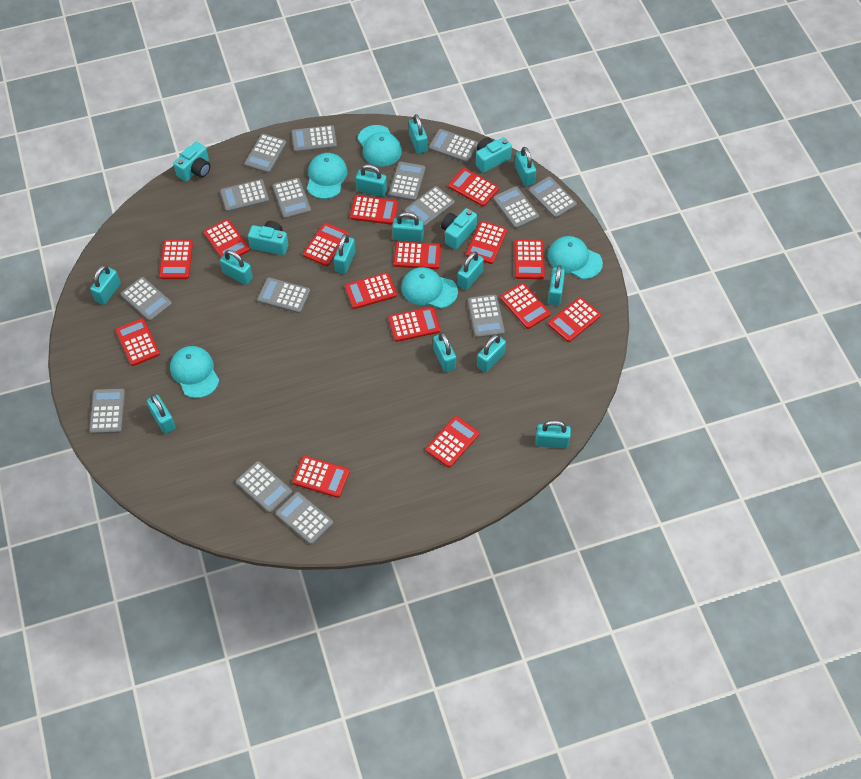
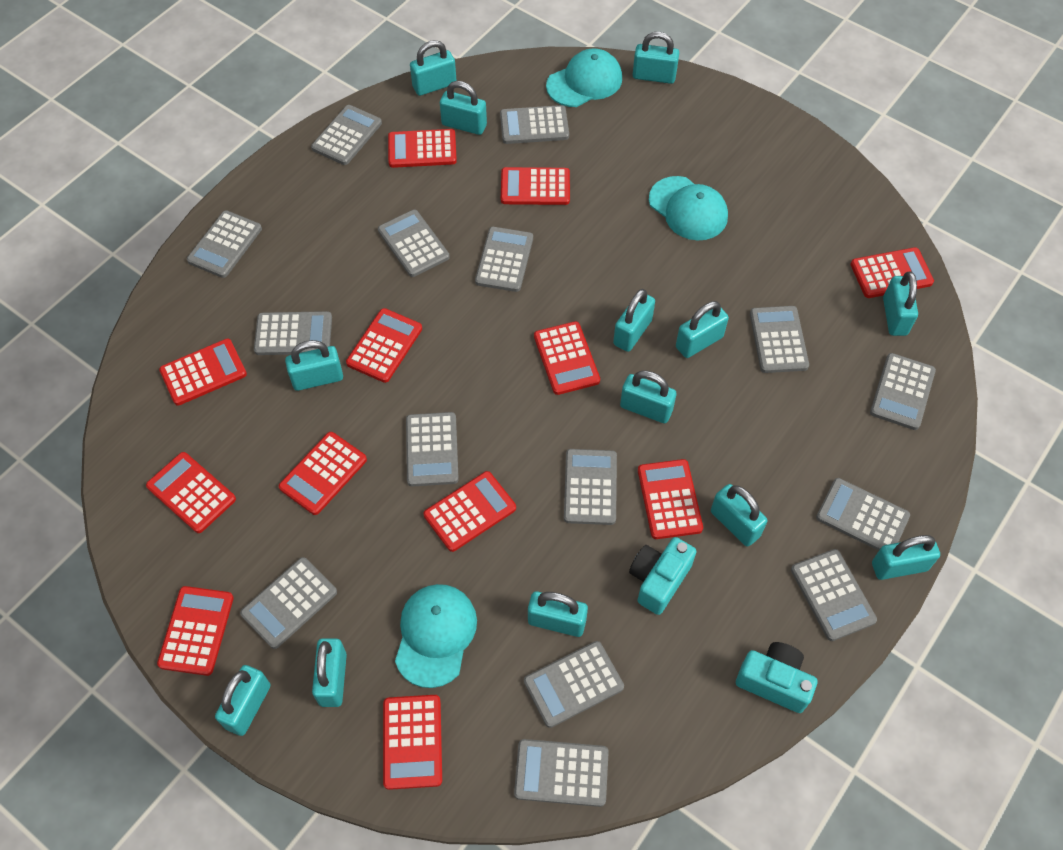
red calculator: 15 -> 12
turquoise camera: 4 -> 2
turquoise cap: 5 -> 3

